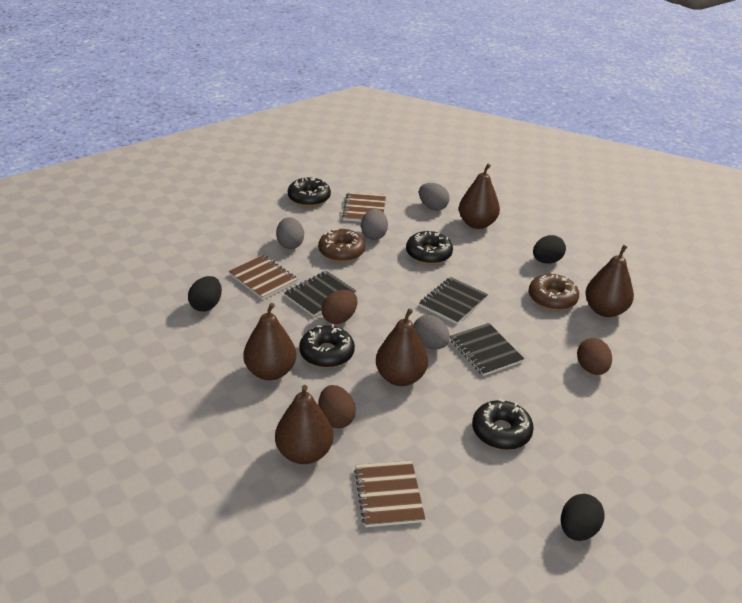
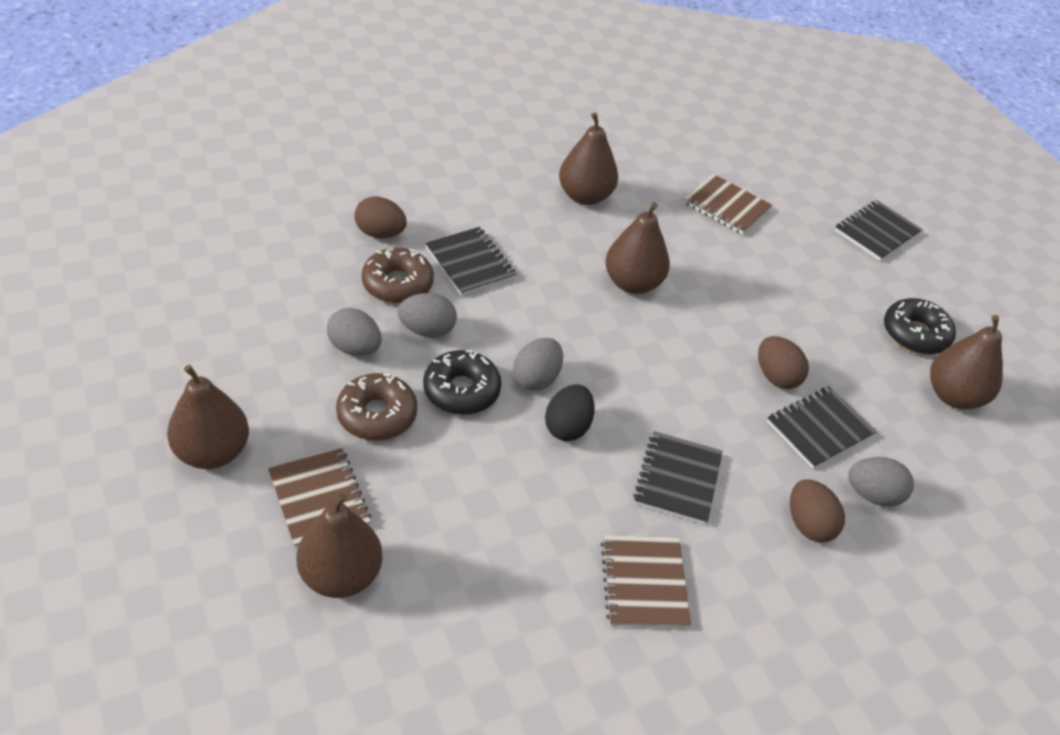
black donut: 4 -> 2
black egg: 3 -> 1
black notebook: 3 -> 4

